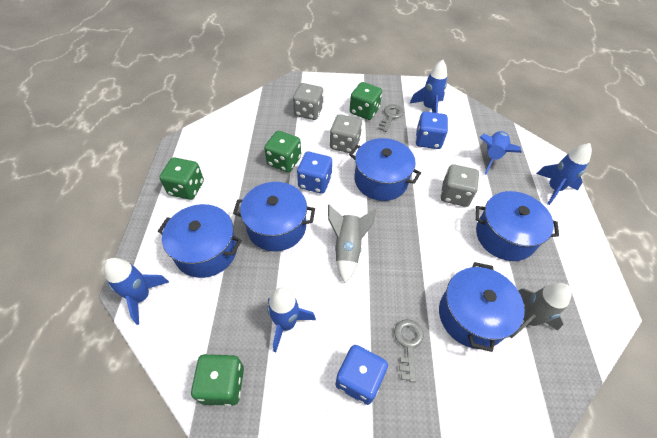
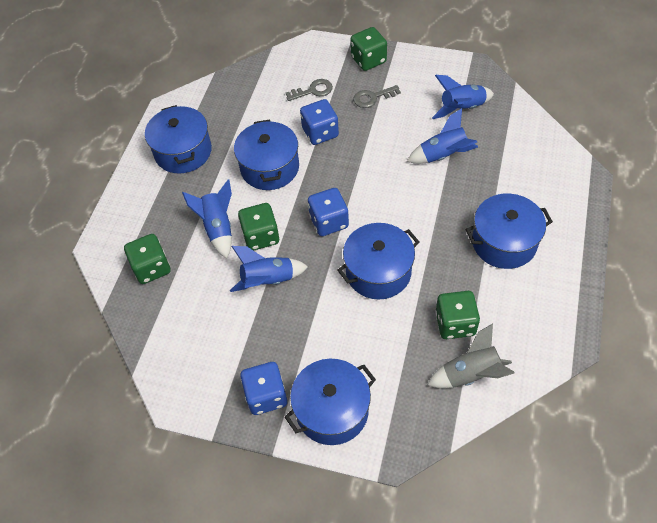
blue rocket: 5 -> 4
grey dice: 3 -> 0
grey rocket: 2 -> 1

